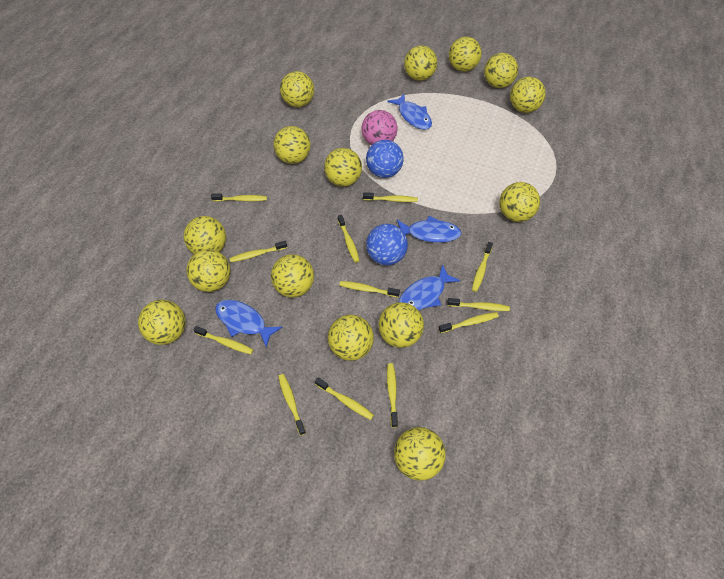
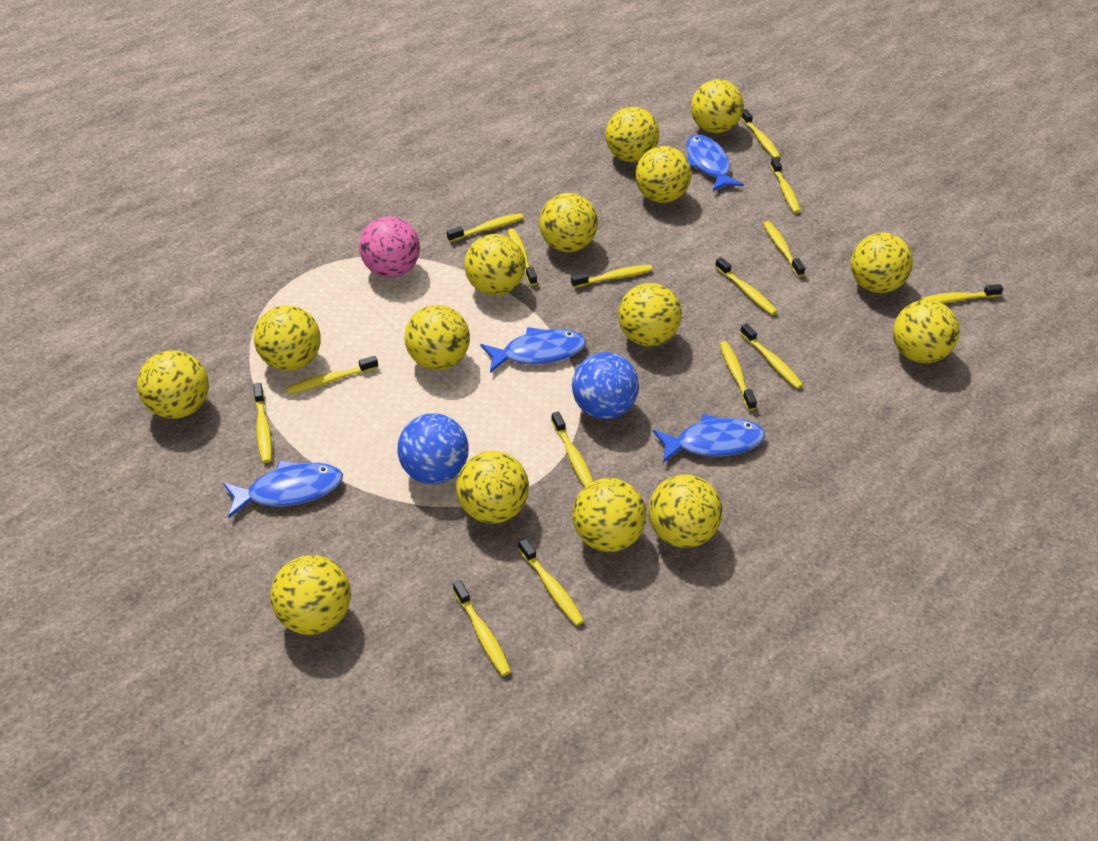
yellow toothbrush: 12 -> 15

